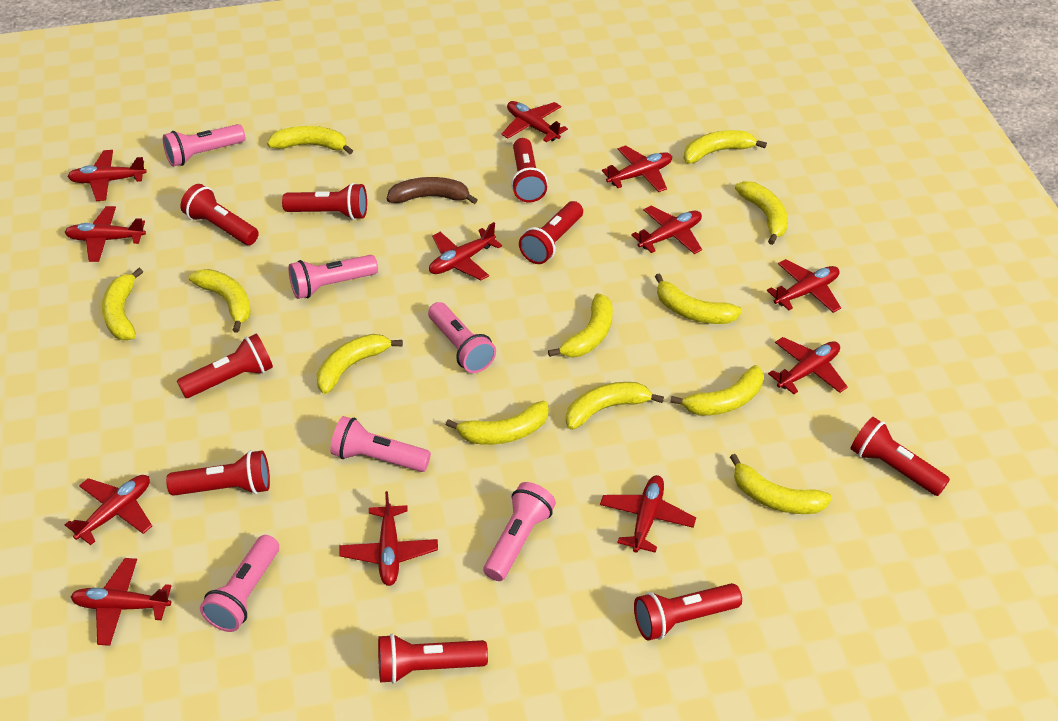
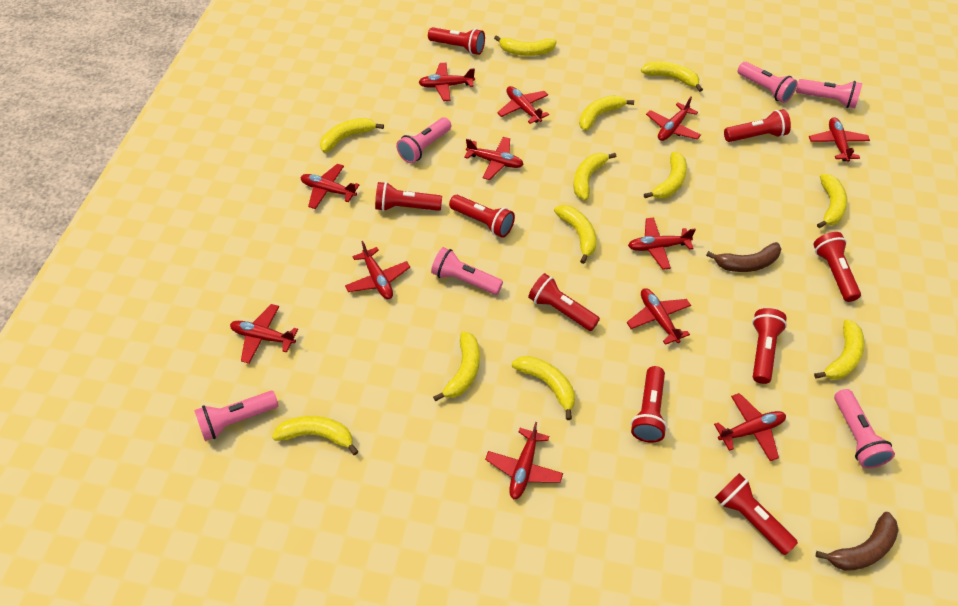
brown banana: 1 -> 2

